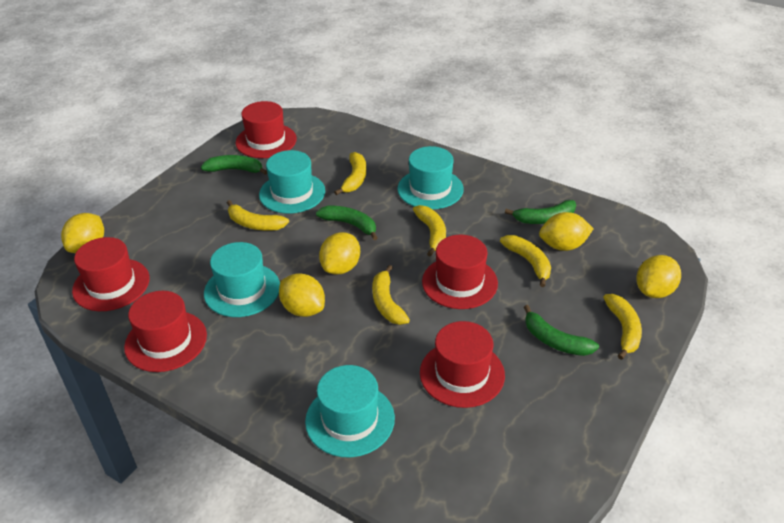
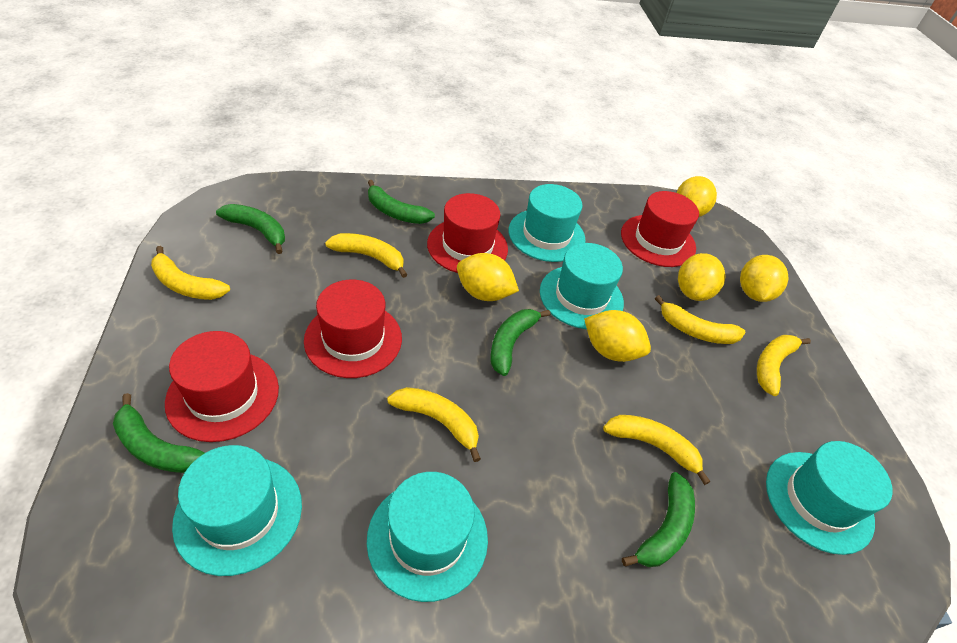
green banana: 4 -> 5
red hat: 5 -> 4
turquoise hat: 4 -> 5

